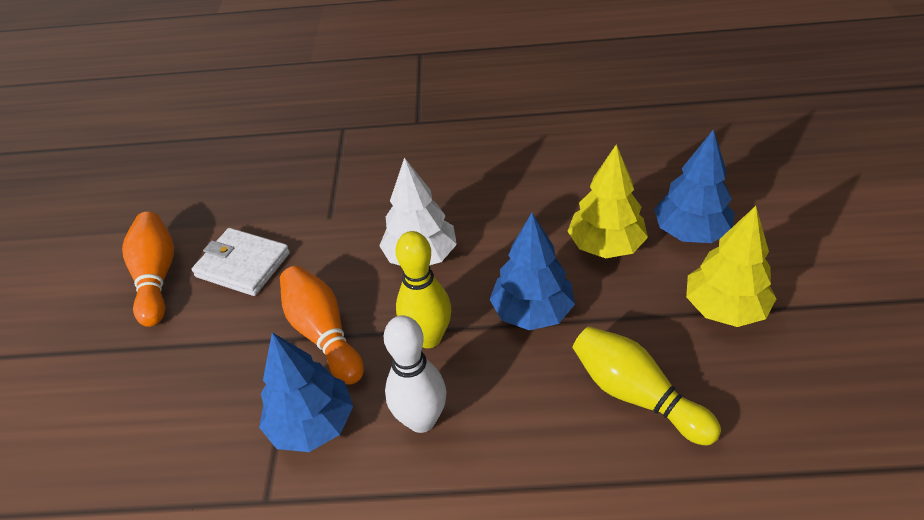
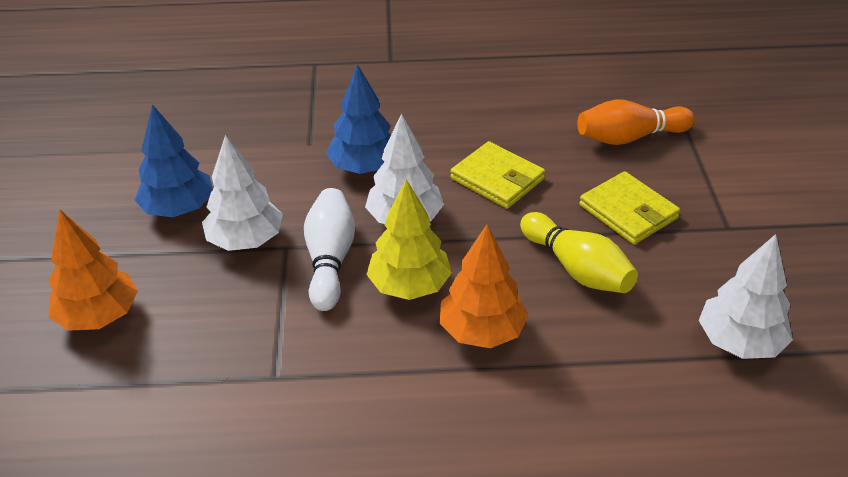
blue tree: 3 -> 2
orange bowling pin: 2 -> 1
orange tree: 0 -> 2
white tree: 1 -> 3
white wallet: 1 -> 0
yellow bowling pin: 2 -> 1
yellow tree: 2 -> 1
yellow wallet: 0 -> 2

